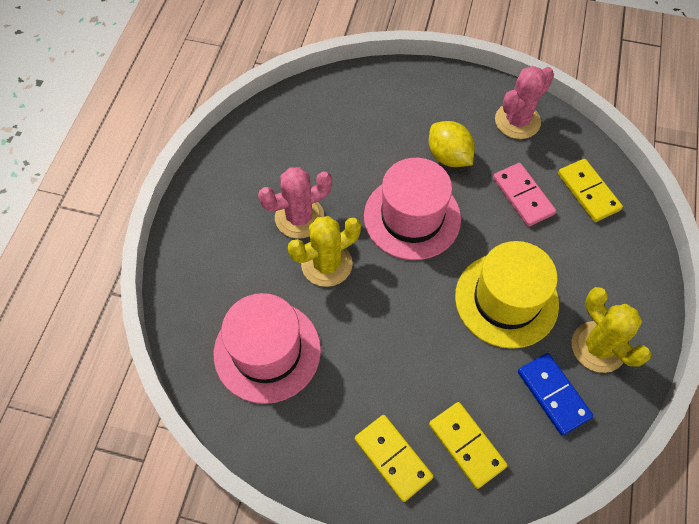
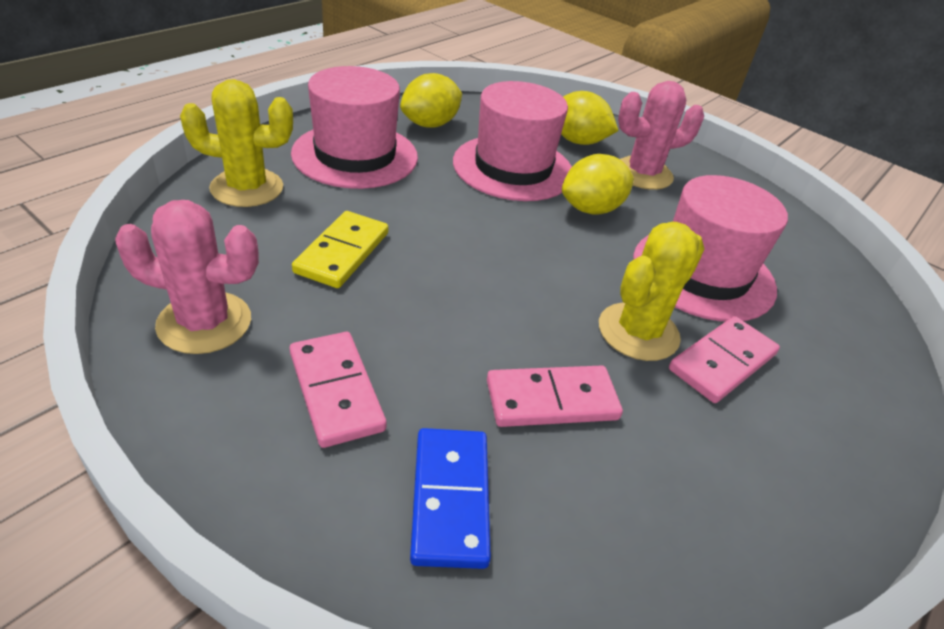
pink domino: 1 -> 3
pink hat: 2 -> 3
yellow domino: 3 -> 1
yellow hat: 1 -> 0
yellow lemon: 1 -> 3

